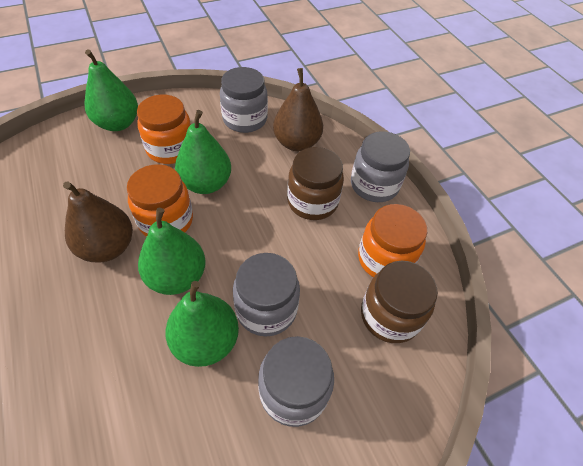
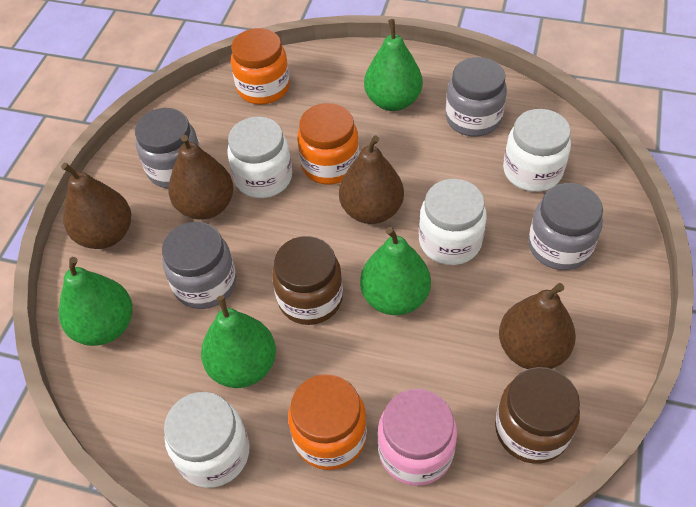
brown pear: 2 -> 4
pink jar: 0 -> 1
white jar: 0 -> 4

